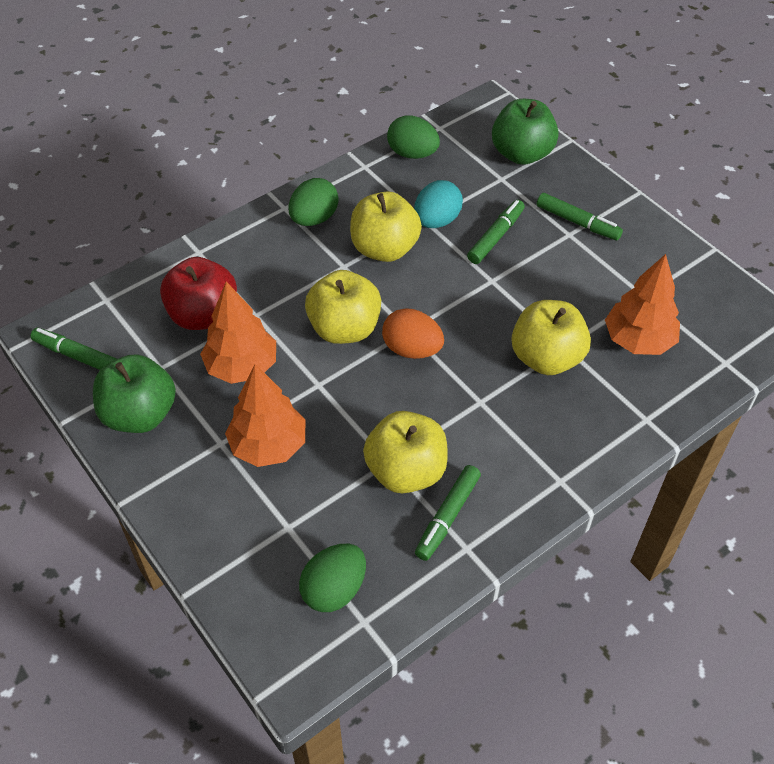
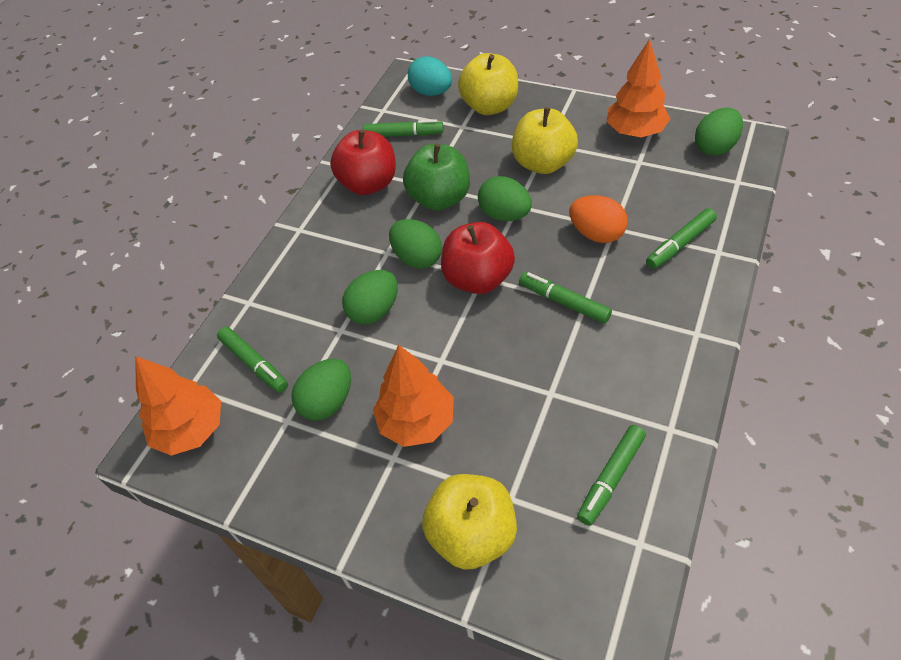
green apple: 2 -> 1
green egg: 3 -> 5
green marker: 4 -> 5
red apple: 1 -> 2
yellow apple: 4 -> 3

